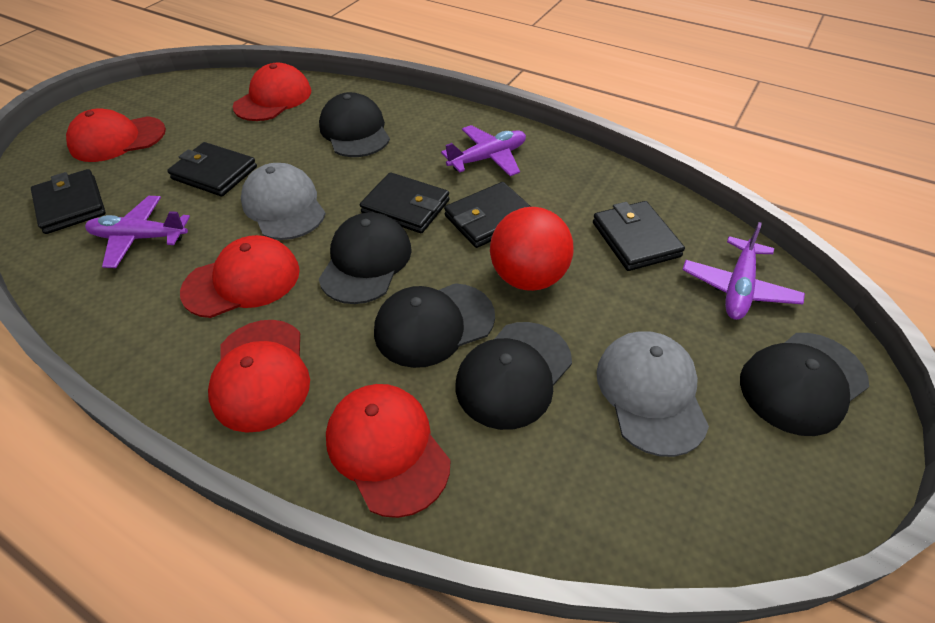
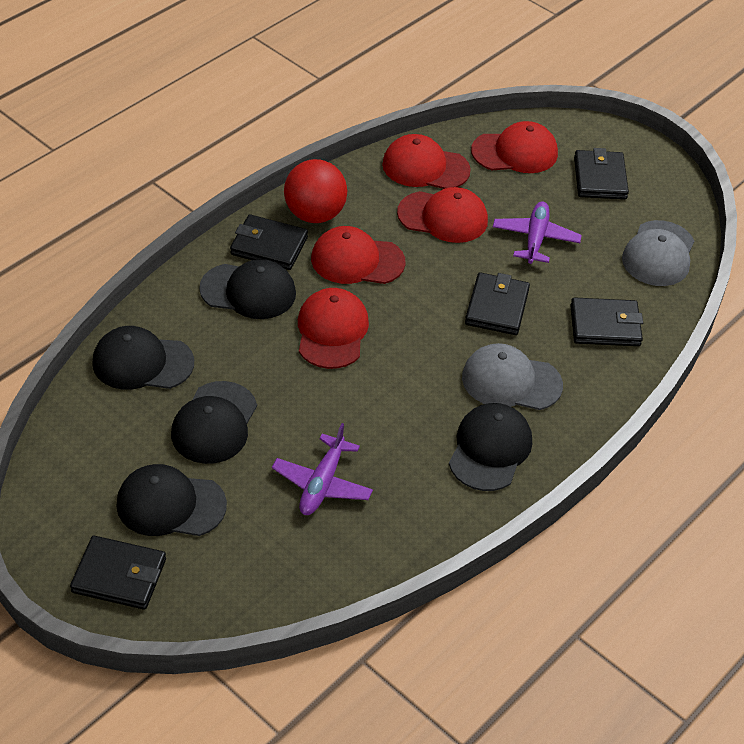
purple plane: 3 -> 2

